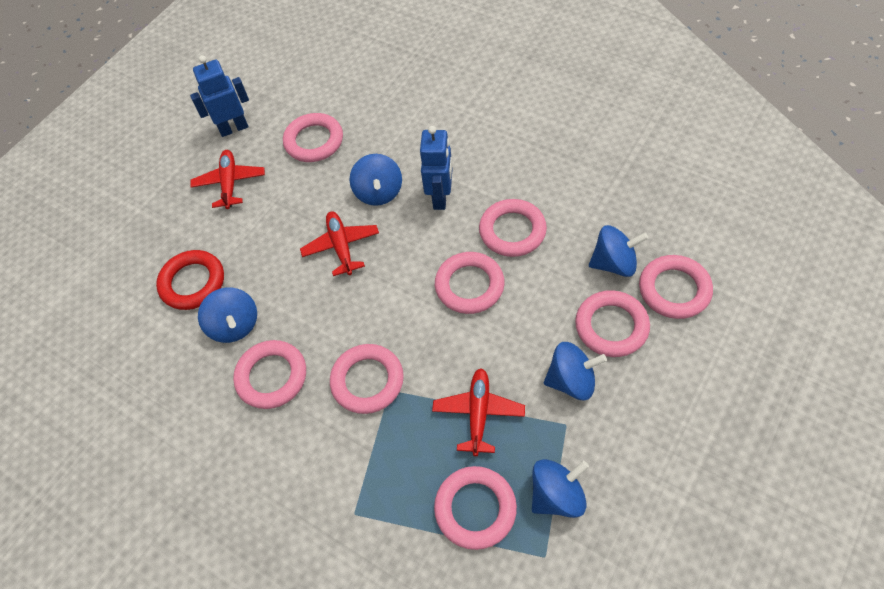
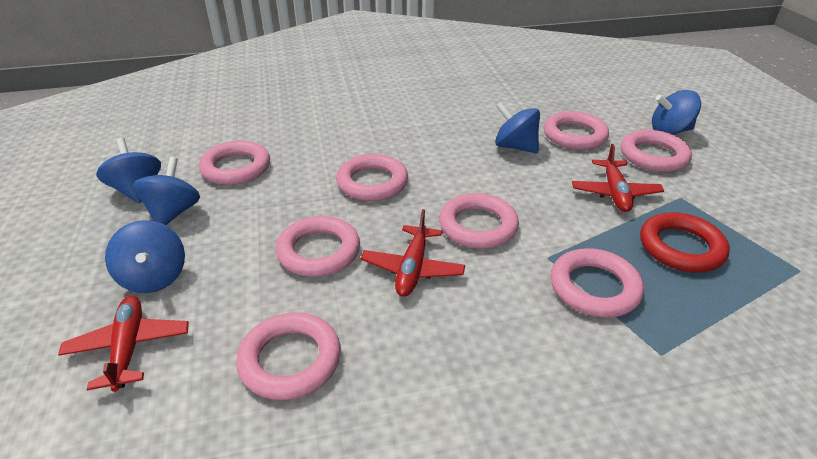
blue robot: 2 -> 0

